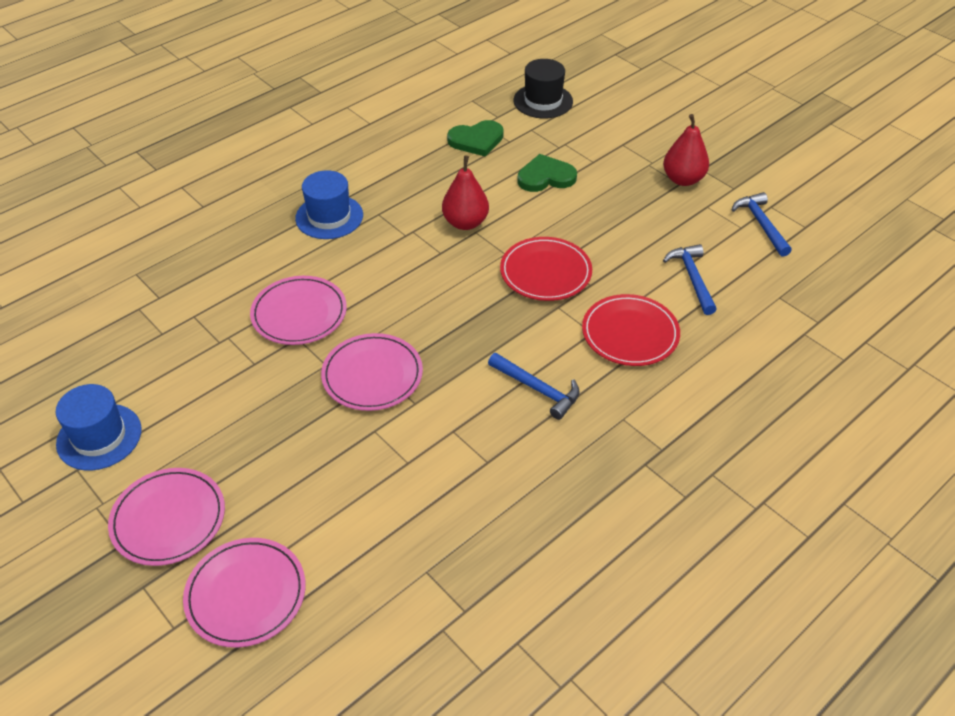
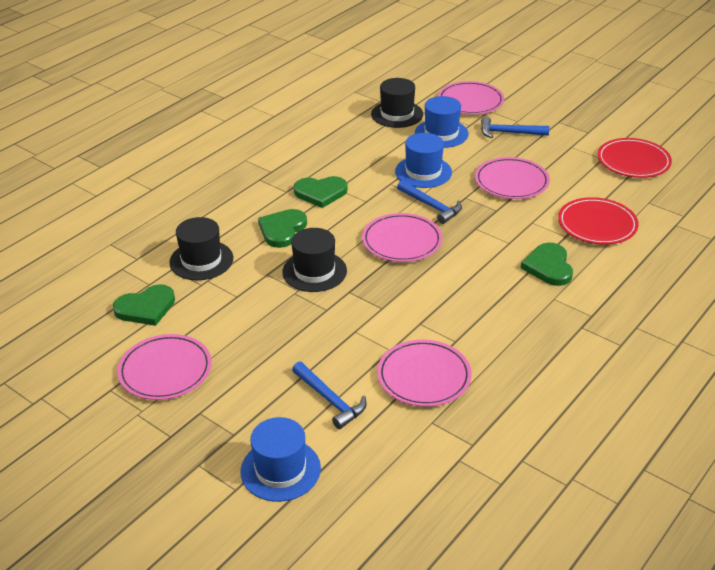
black hat: 1 -> 3
blue hat: 2 -> 3
green heart: 2 -> 4
pink plate: 4 -> 5
red pear: 2 -> 0

